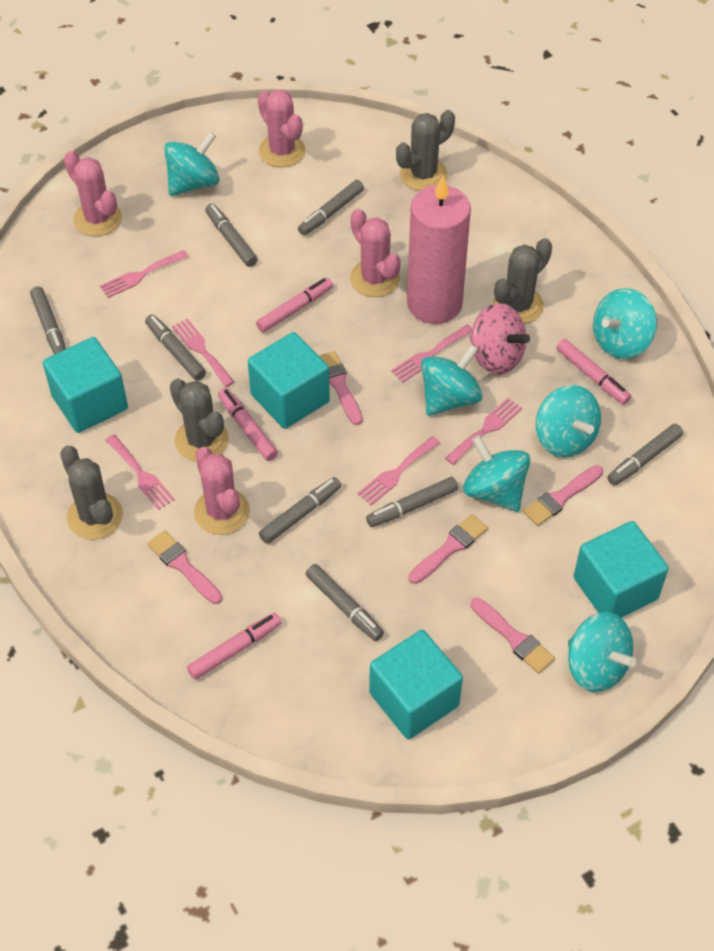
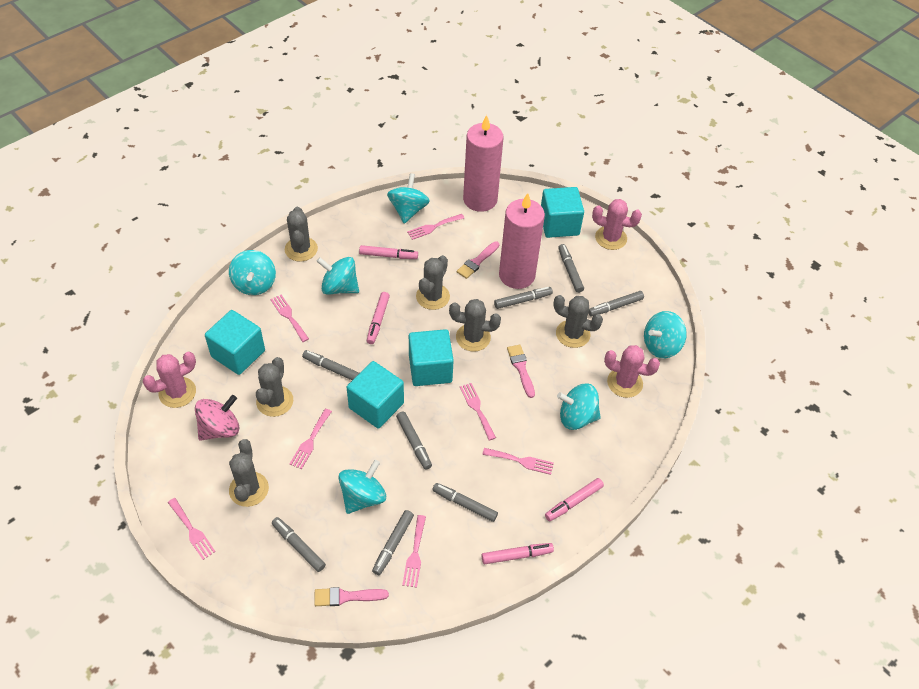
grey cactus: 4 -> 6
pink brush: 5 -> 3
pink cactus: 4 -> 3
pink candle: 1 -> 2
pink fork: 6 -> 7

